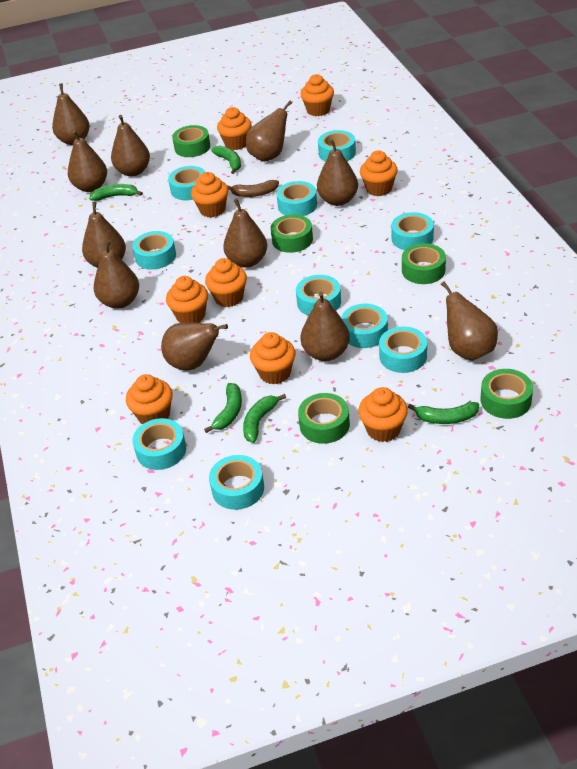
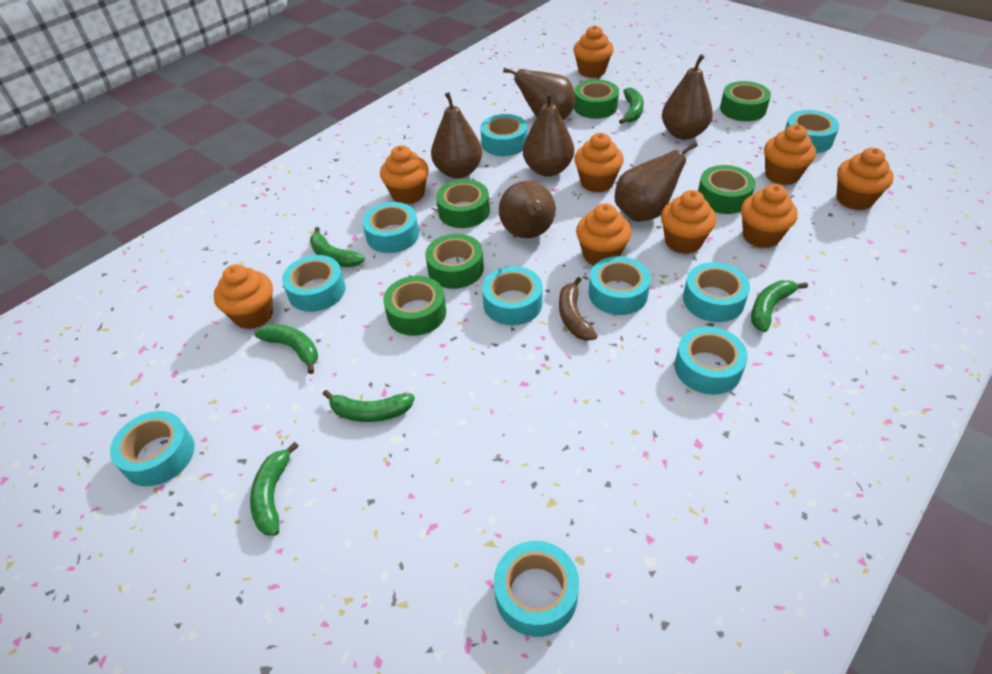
brown pear: 11 -> 6
green banana: 5 -> 6
green tape: 5 -> 6

